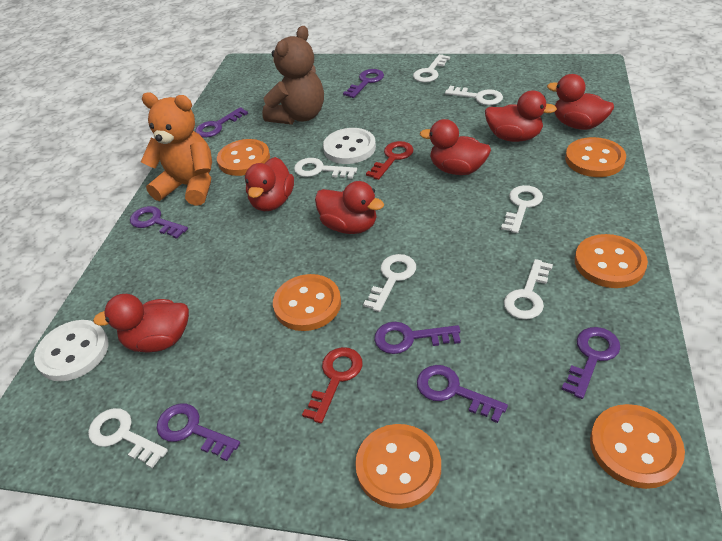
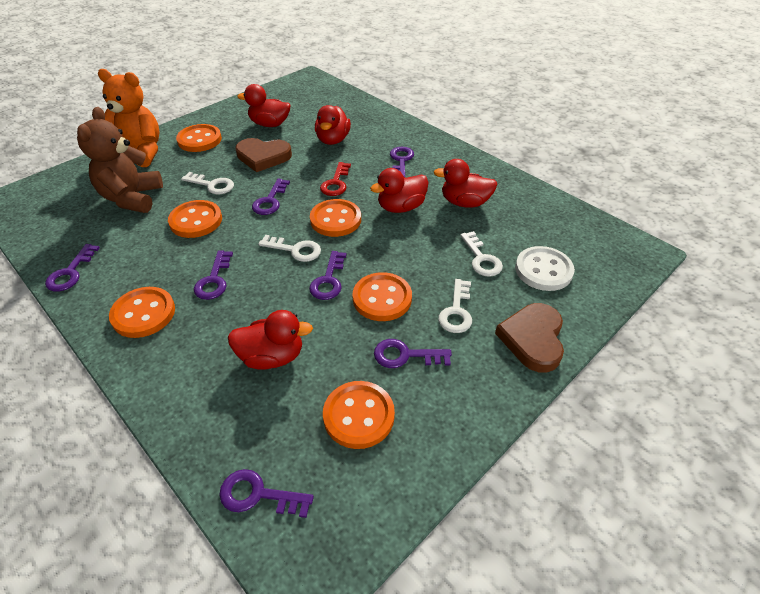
brown heart: 0 -> 2
red duck: 6 -> 5
red key: 2 -> 1
white button: 2 -> 1
white key: 7 -> 4

